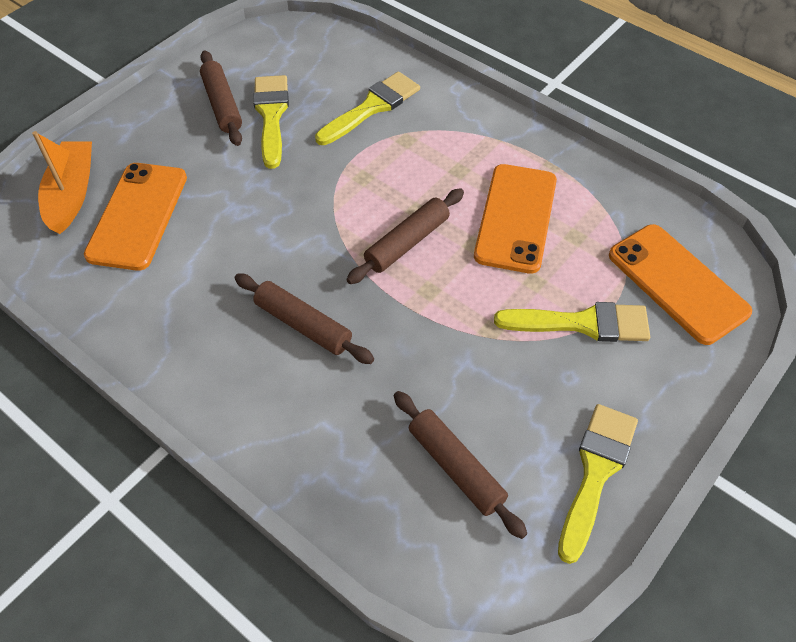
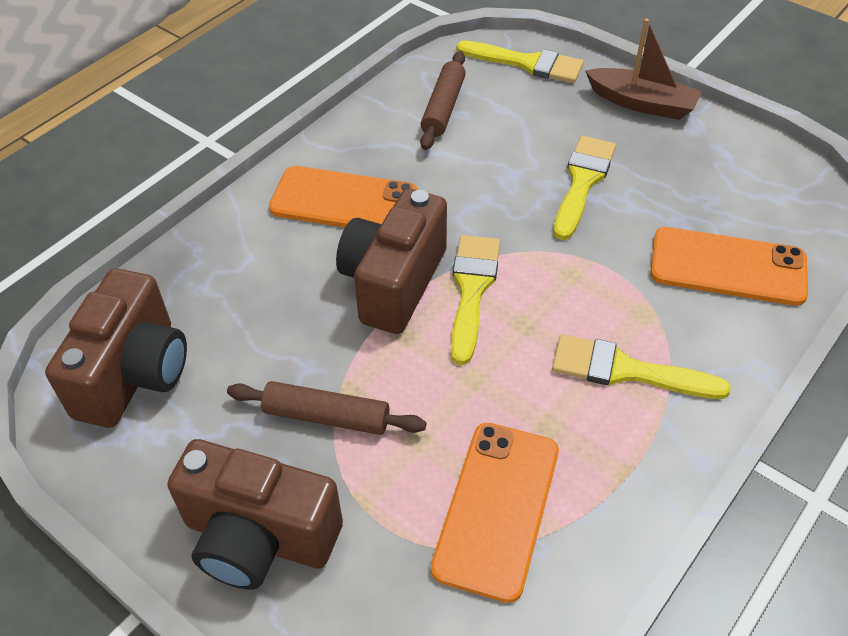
brown boat: 0 -> 1
brown camera: 0 -> 3
brown rolling pin: 4 -> 2
orange boat: 1 -> 0

